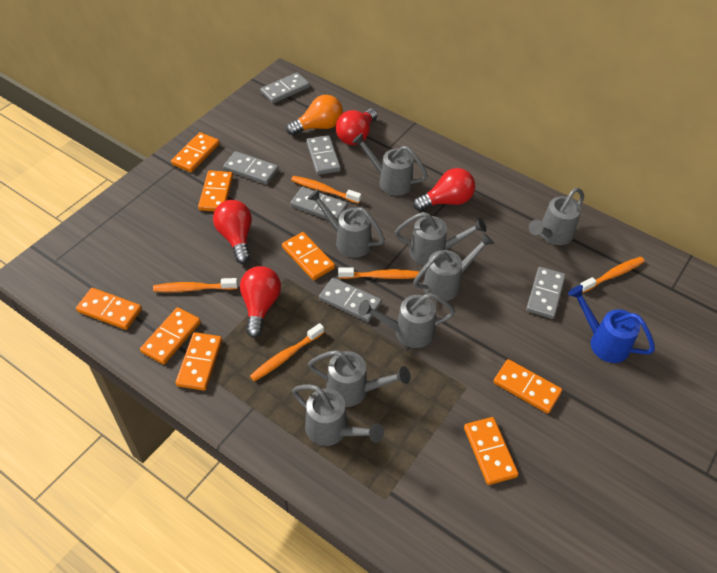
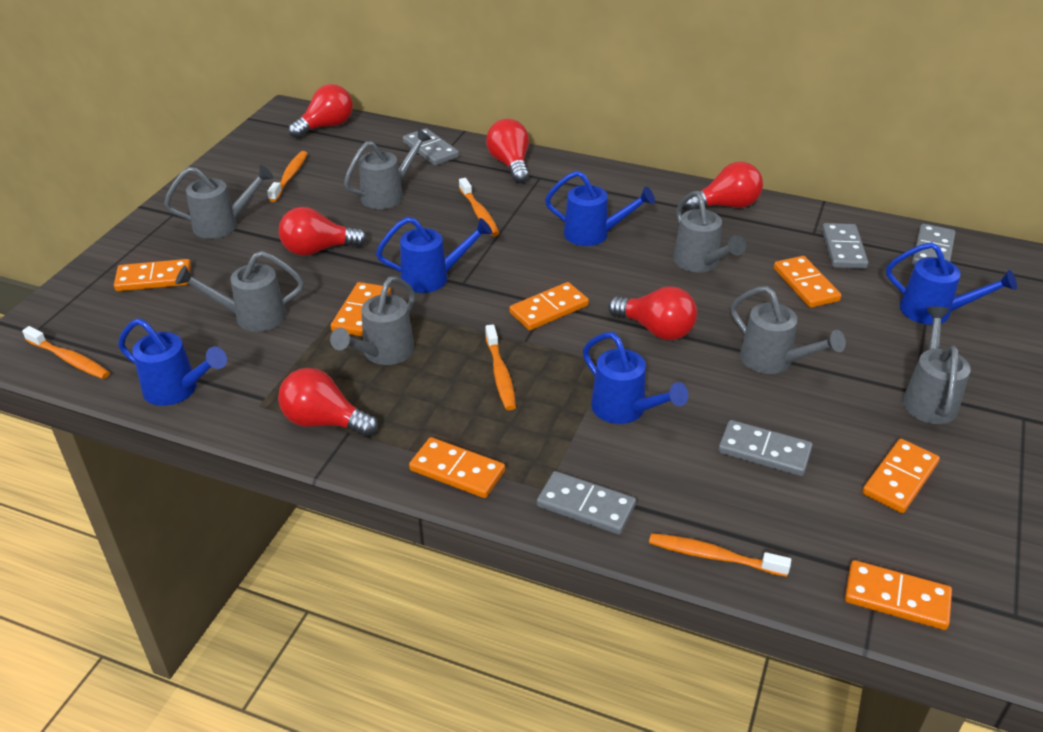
blue watering can: 1 -> 5
grey domino: 6 -> 5
grey watering can: 8 -> 7
orange domino: 8 -> 7
orange light bulb: 1 -> 0
red light bulb: 4 -> 6

